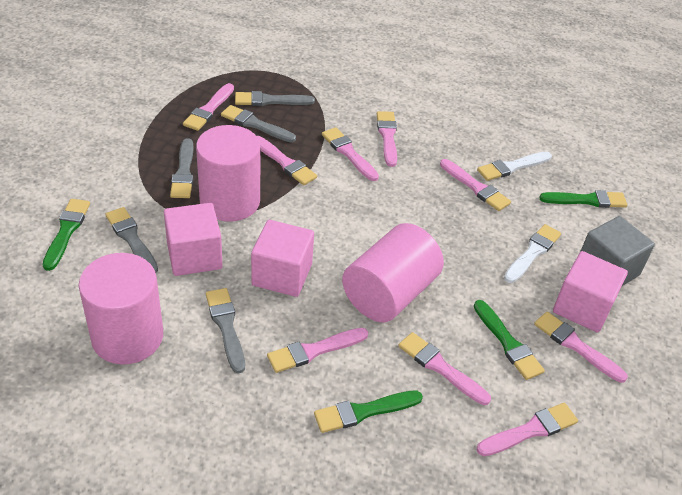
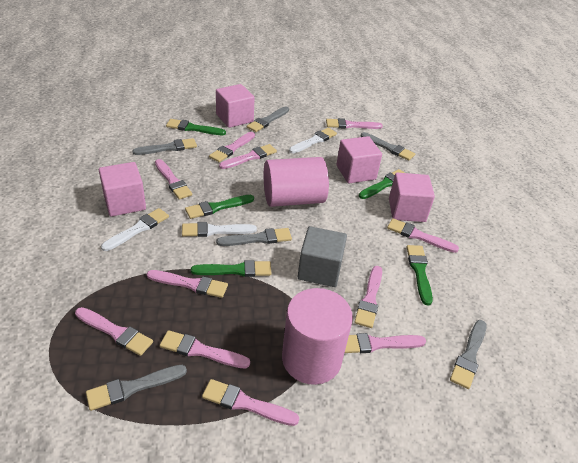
green brush: 4 -> 5
grey brush: 5 -> 6
pink brush: 9 -> 11
pink cube: 3 -> 4
pink cylinder: 3 -> 2
white brush: 2 -> 3

